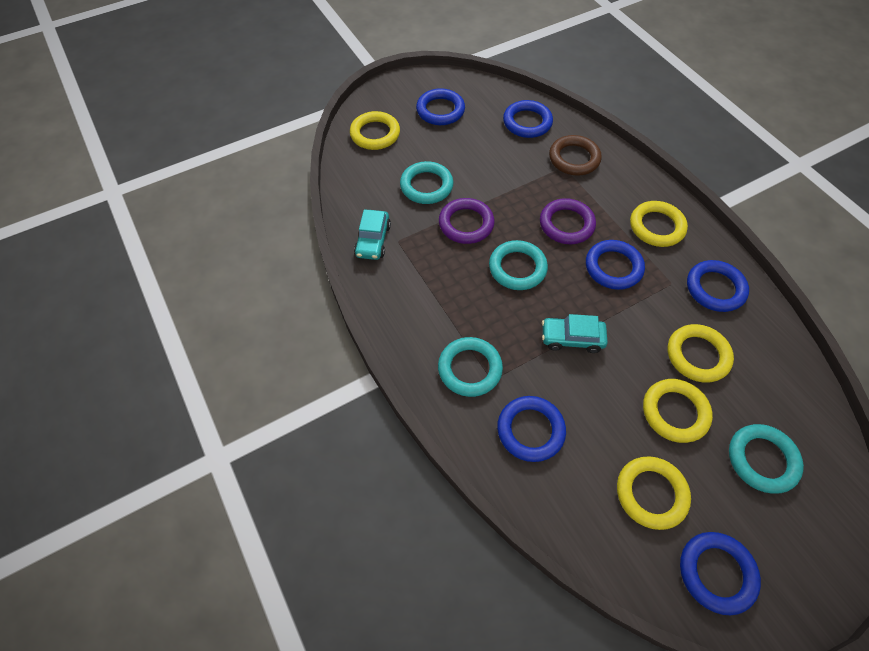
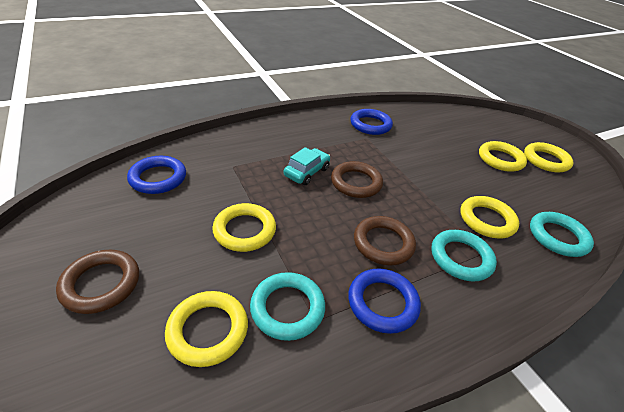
blue ring: 6 -> 3
brown ring: 1 -> 3
purple ring: 2 -> 0
turquoise car: 2 -> 1
turquoise ring: 4 -> 3

